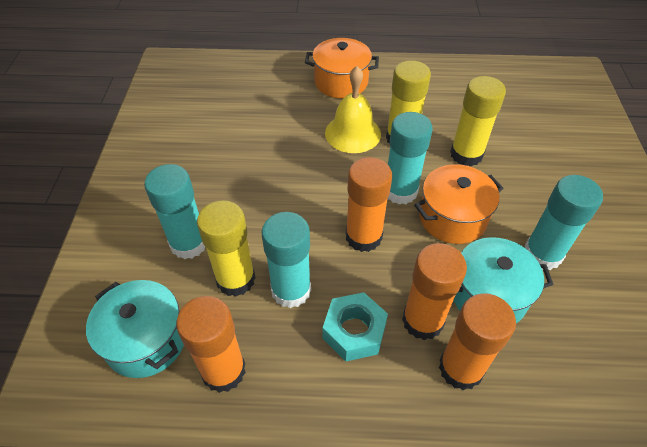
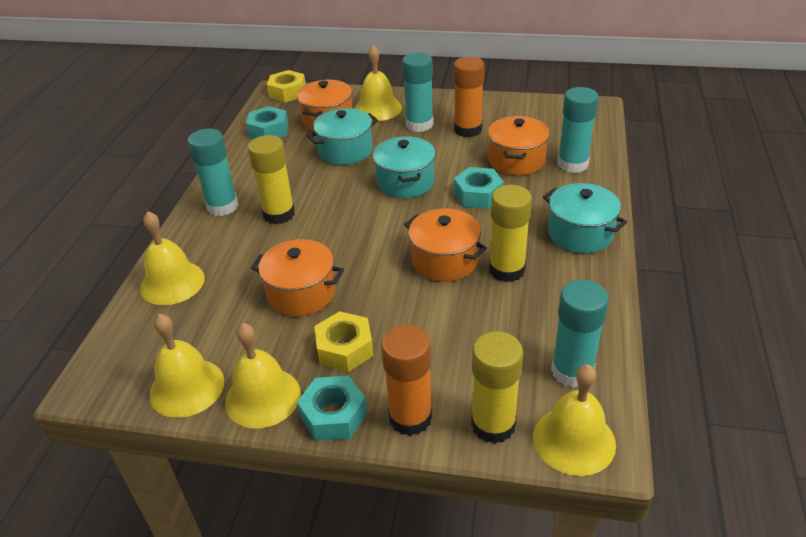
orange glue stick: 4 -> 2
orange pot: 2 -> 4
turquoise nut: 1 -> 3
turquoise pot: 2 -> 3
yellow bell: 1 -> 5
yellow nut: 0 -> 2

